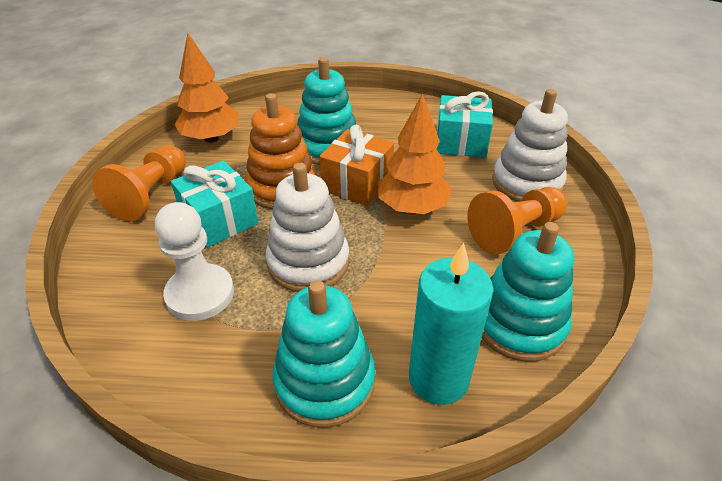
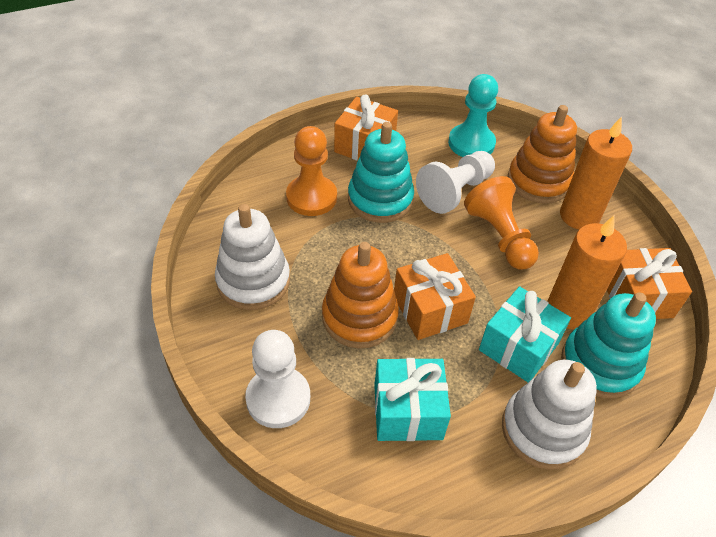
orange candle: 0 -> 2
orange gift: 1 -> 3
orange stacking toy: 1 -> 2
orange tree: 2 -> 0
turquoise candle: 1 -> 0
turquoise pawn: 0 -> 1
turquoise stacking toy: 3 -> 2
white pawn: 1 -> 2

